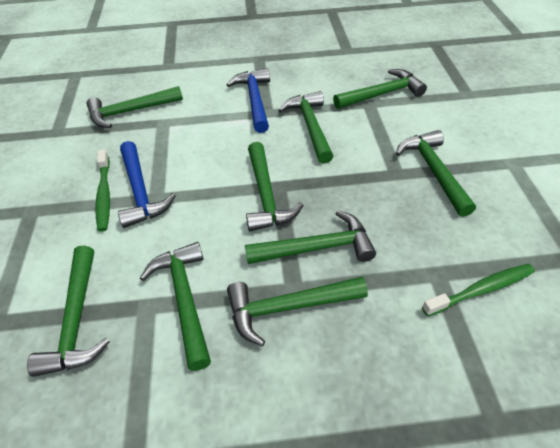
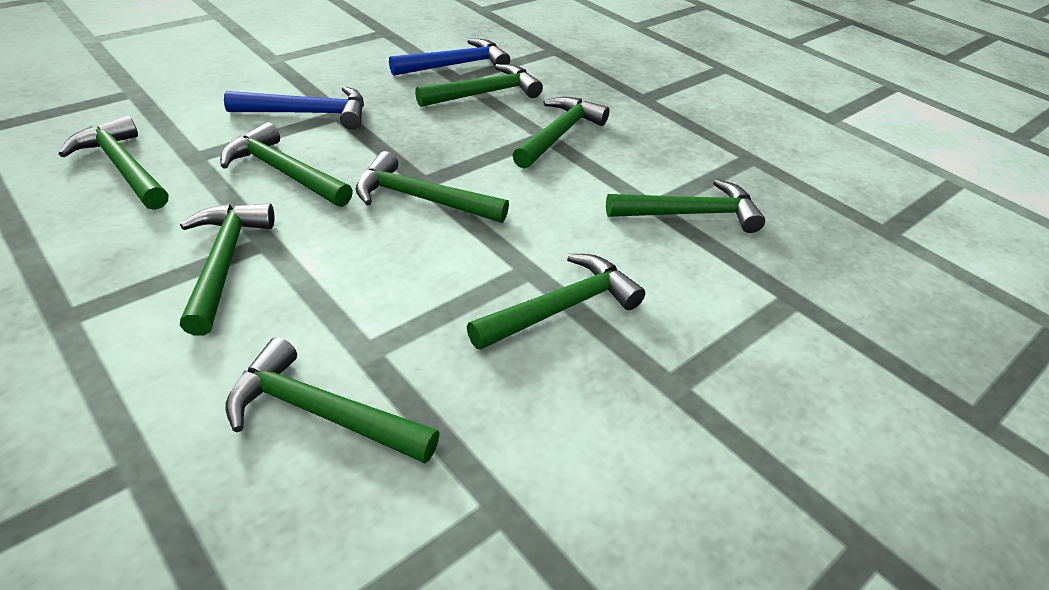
green toothbrush: 2 -> 0

